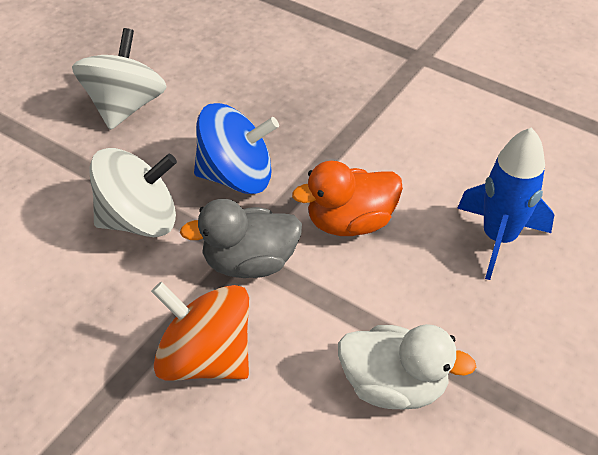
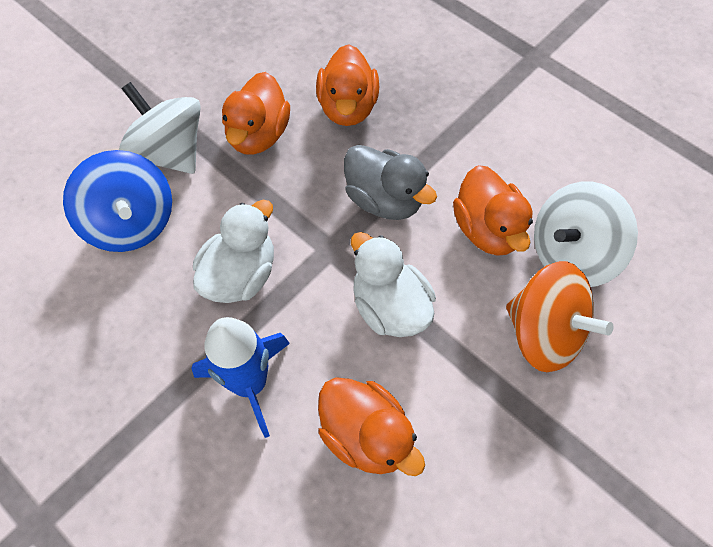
orange duck: 1 -> 4
white duck: 1 -> 2

